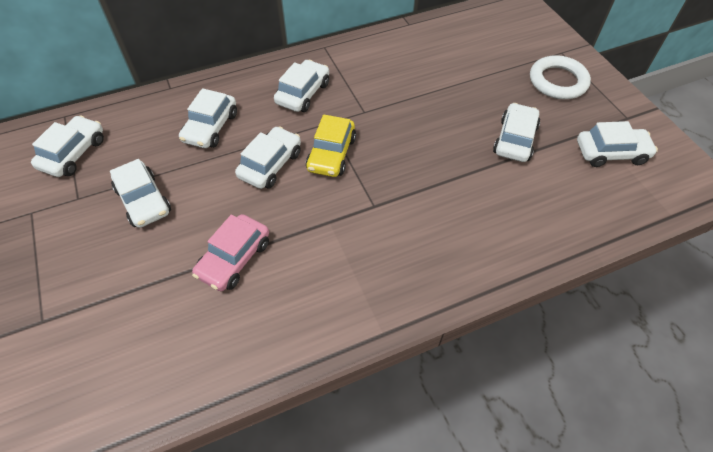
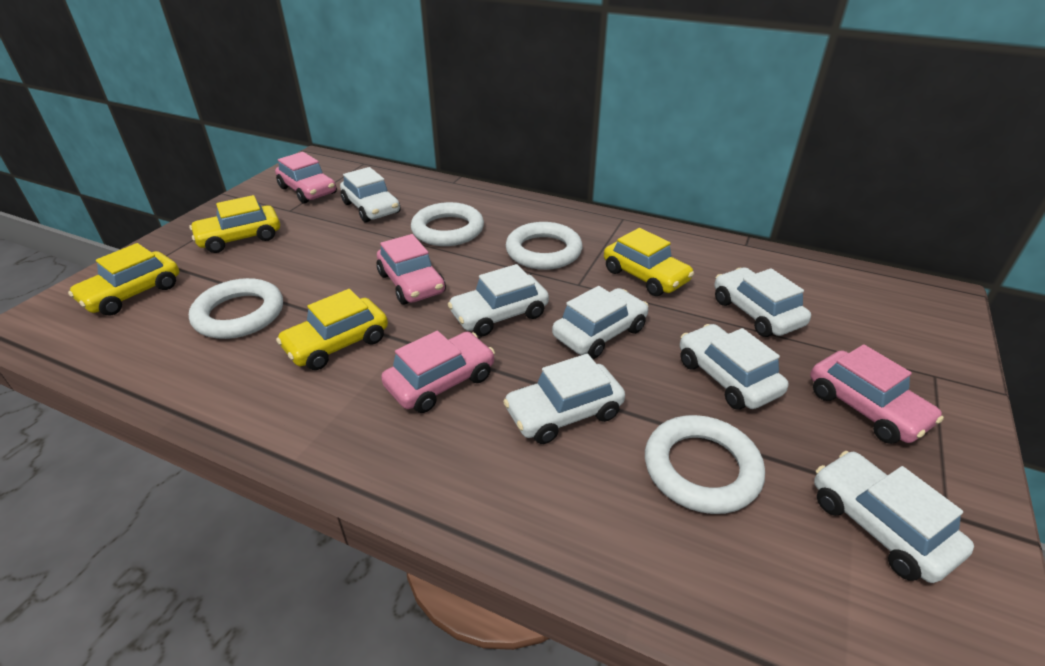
pink car: 1 -> 4
white ring: 1 -> 4
yellow car: 1 -> 4

